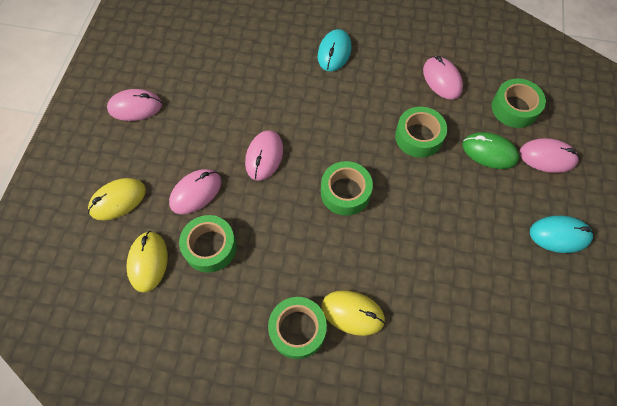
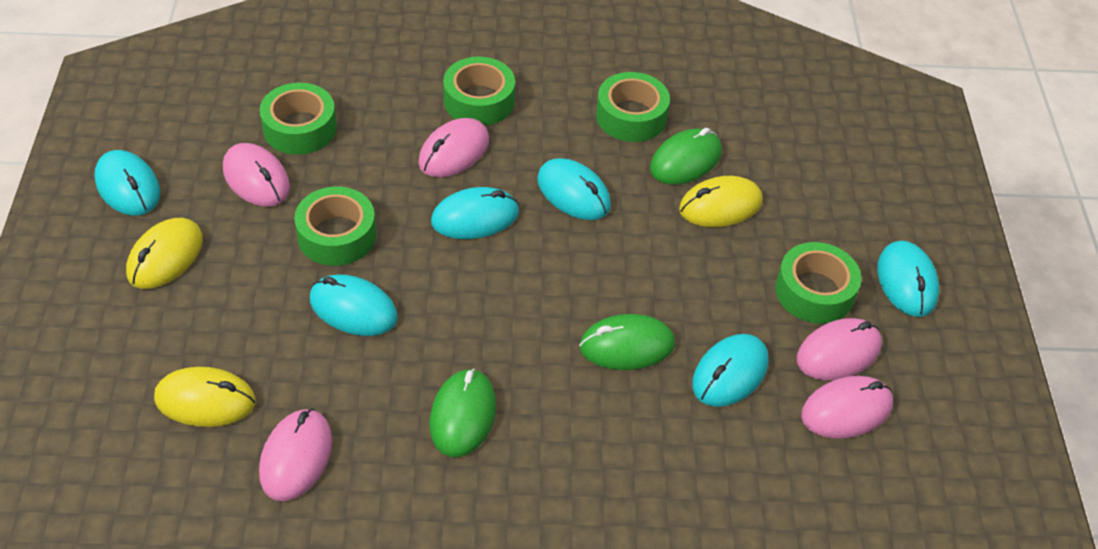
green mouse: 1 -> 3
turquoise mouse: 2 -> 6

